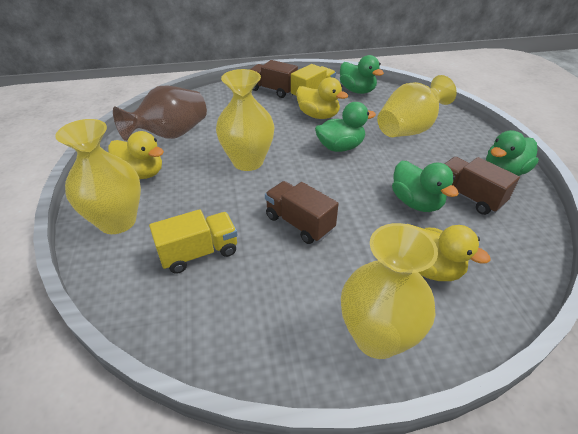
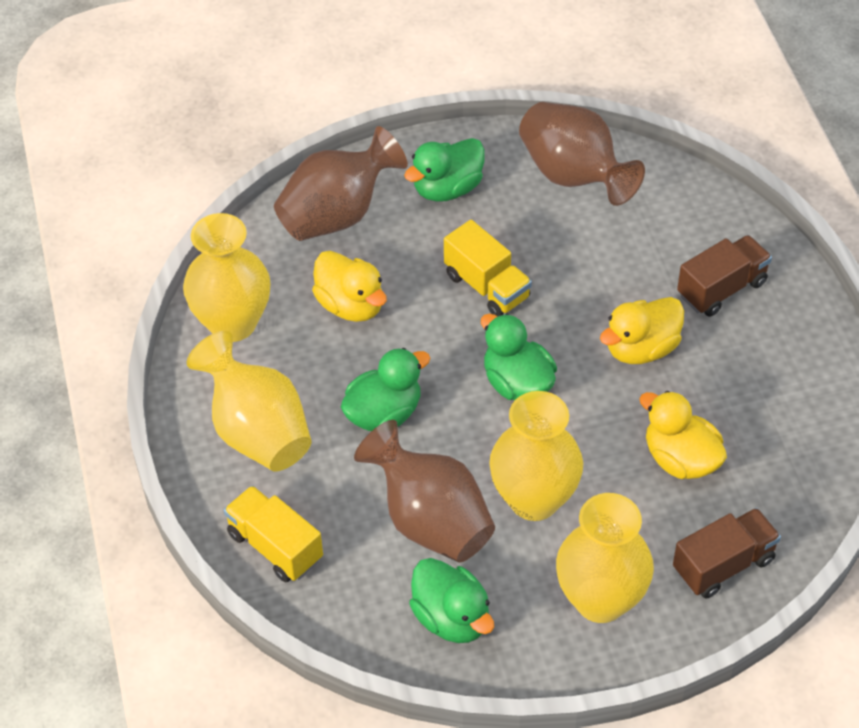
brown truck: 3 -> 2
brown vase: 1 -> 3

